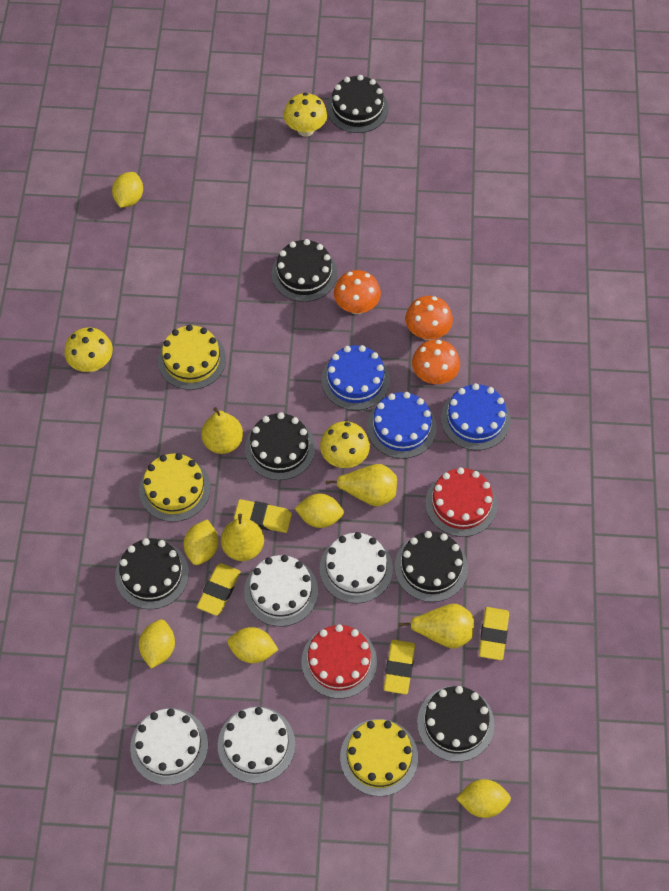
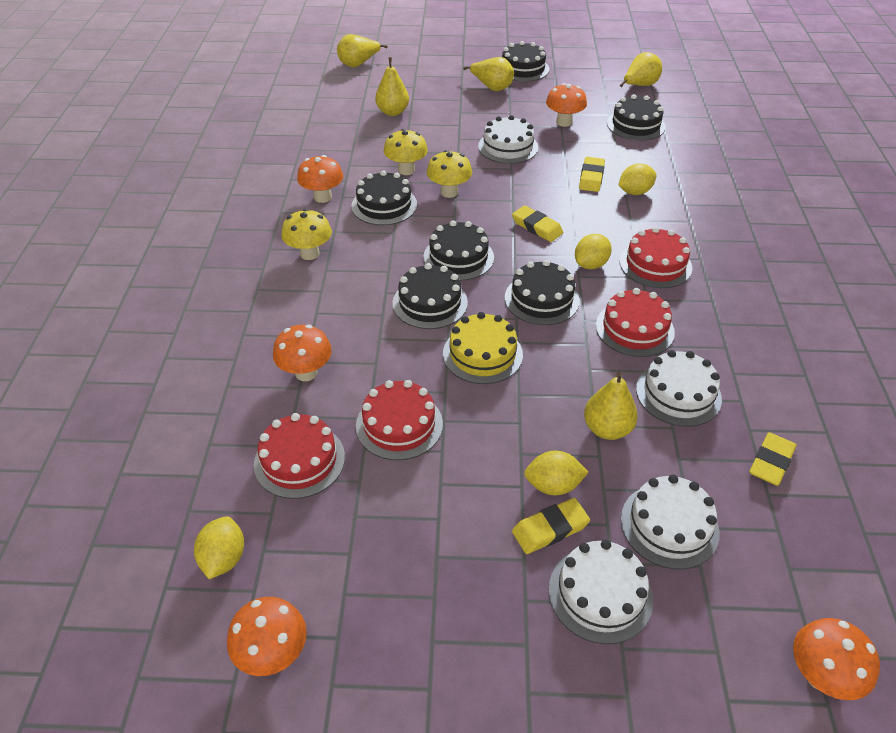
blue cake: 3 -> 0
orange mushroom: 3 -> 5
red cake: 2 -> 4
yellow cake: 3 -> 1
yellow lemon: 6 -> 4
yellow pear: 4 -> 5

